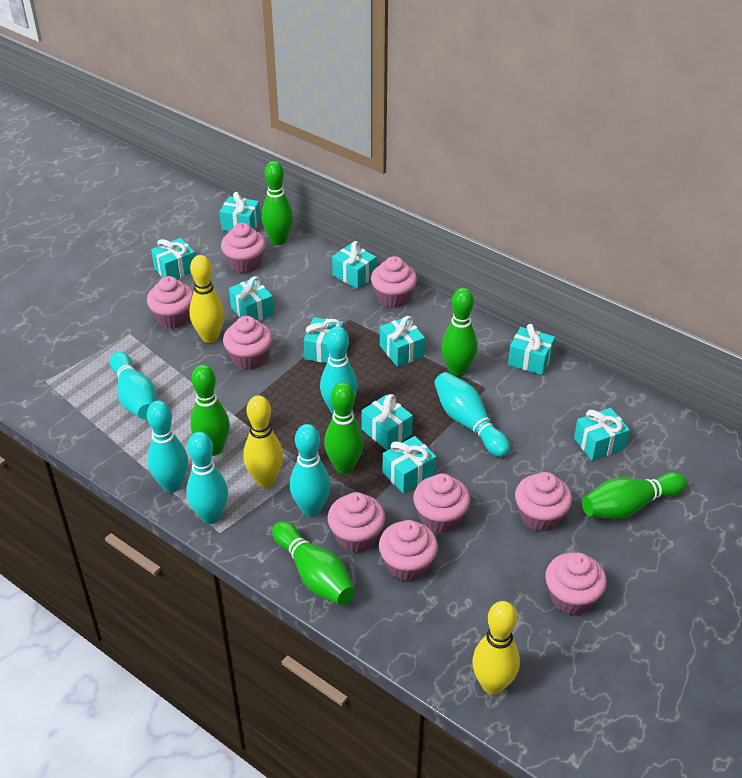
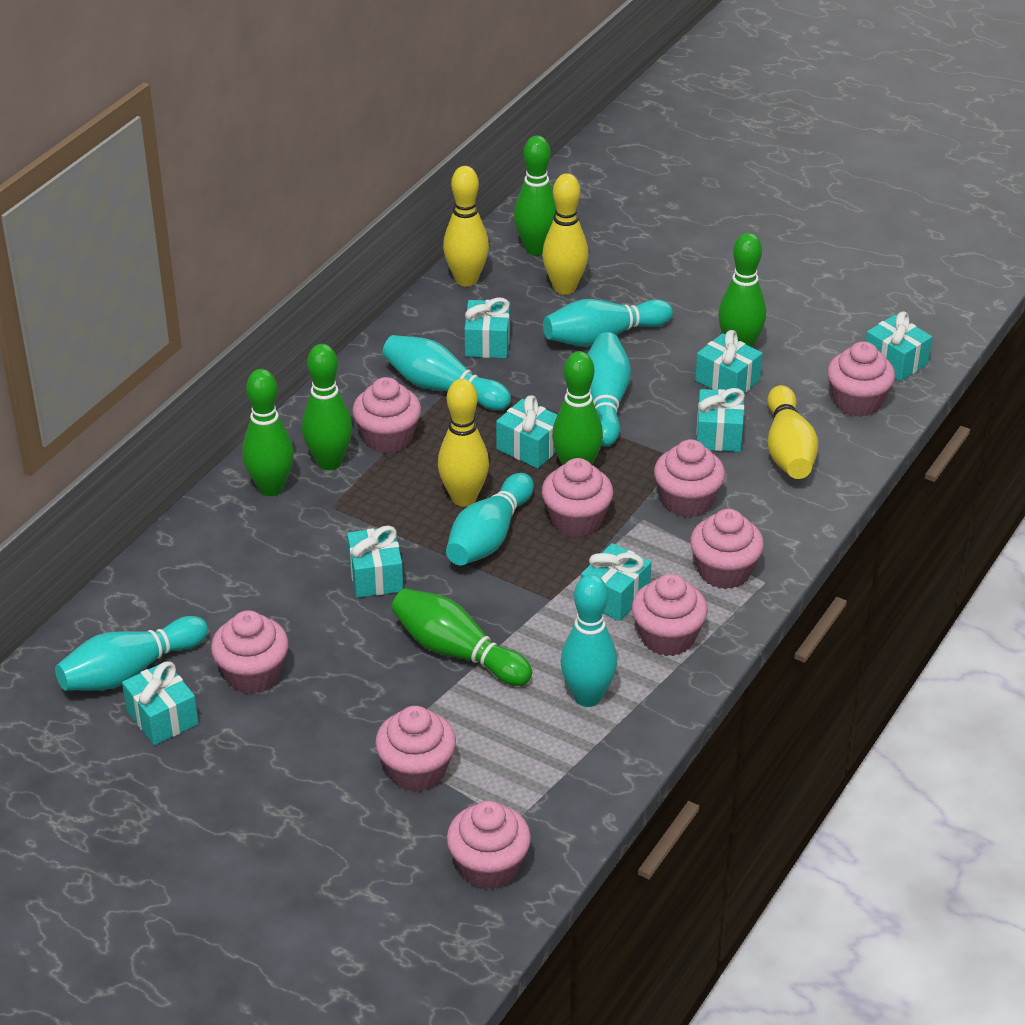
turquoise gift: 10 -> 8
yellow bowling pin: 3 -> 4

